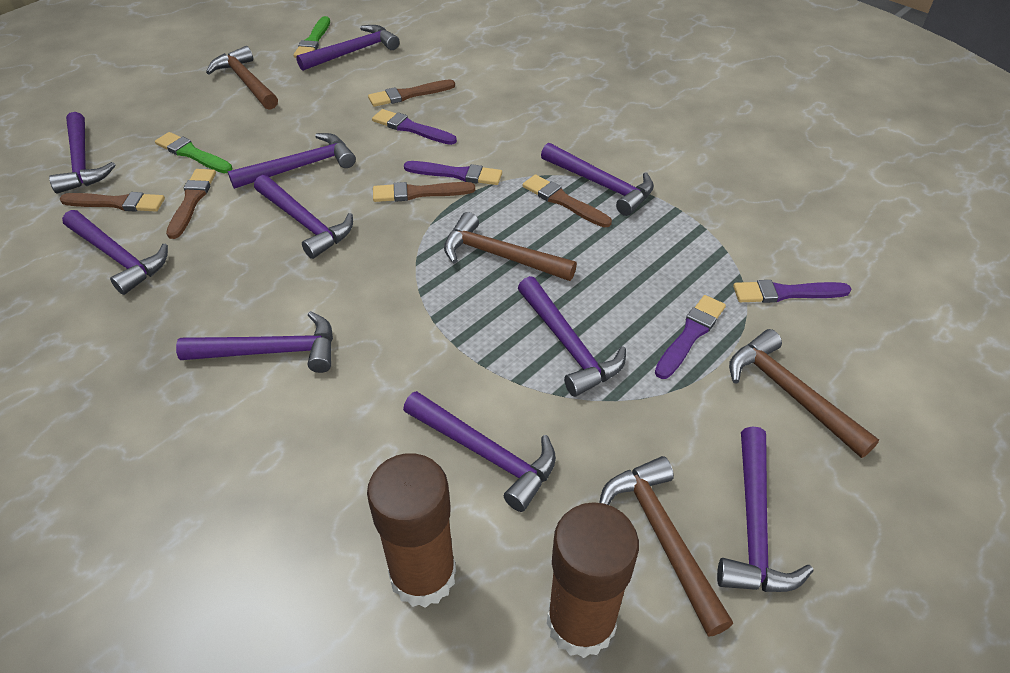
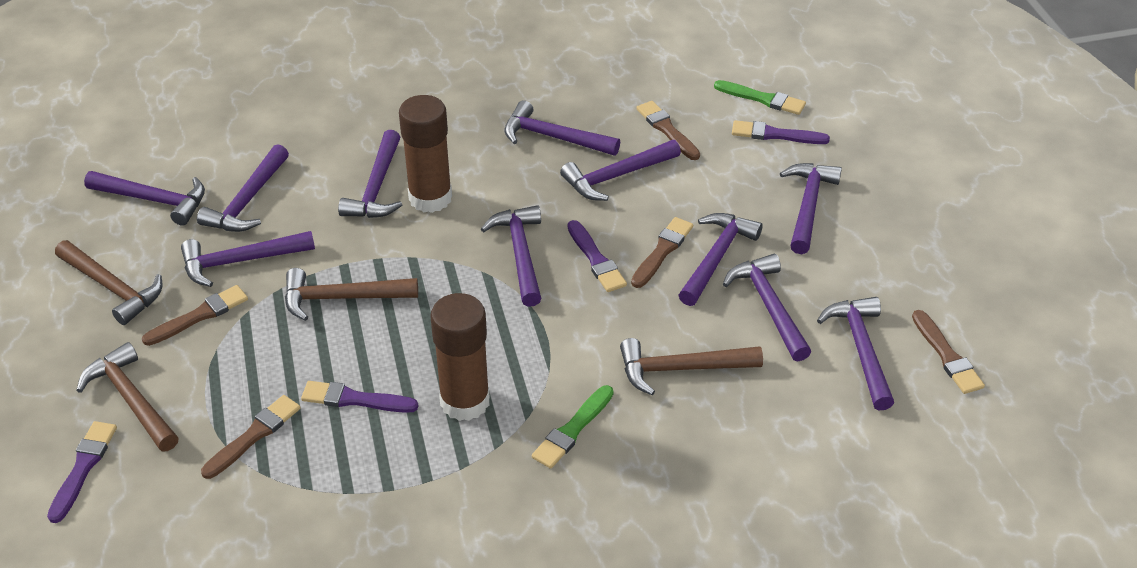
purple hammer: 10 -> 11

